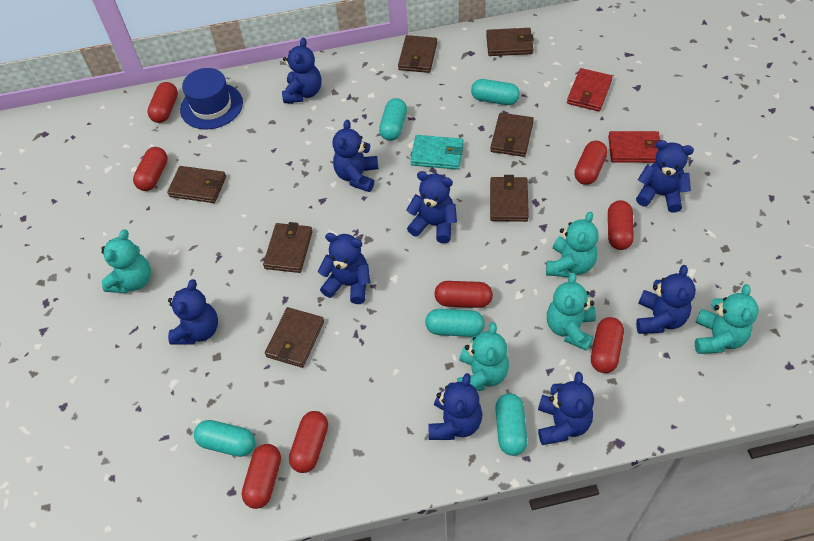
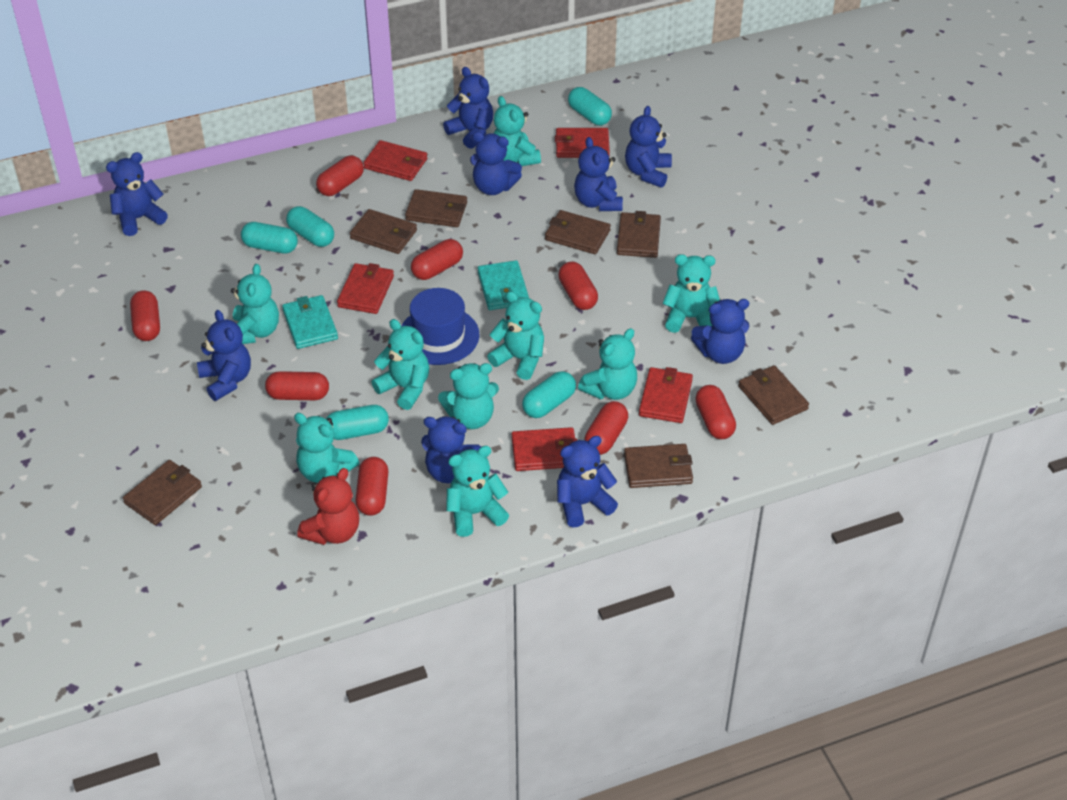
red teddy bear: 0 -> 1
red wallet: 2 -> 5
turquoise teddy bear: 5 -> 9
turquoise wallet: 1 -> 2

